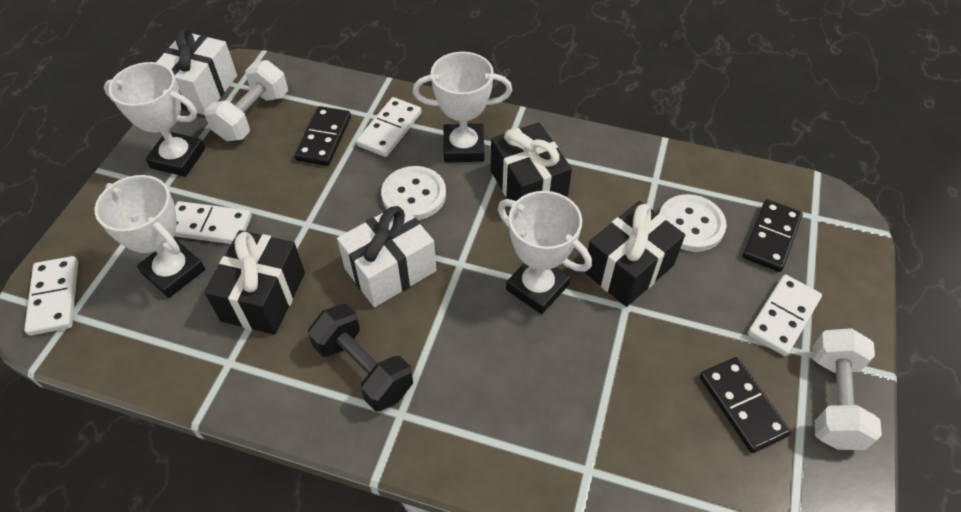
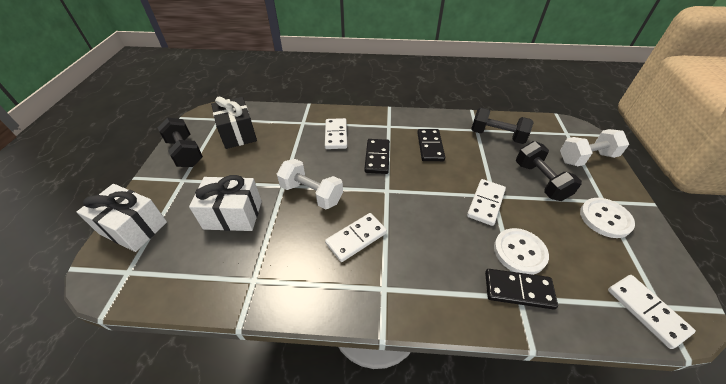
black dumbbell: 1 -> 3
black gift: 3 -> 1
white trophy: 4 -> 0

